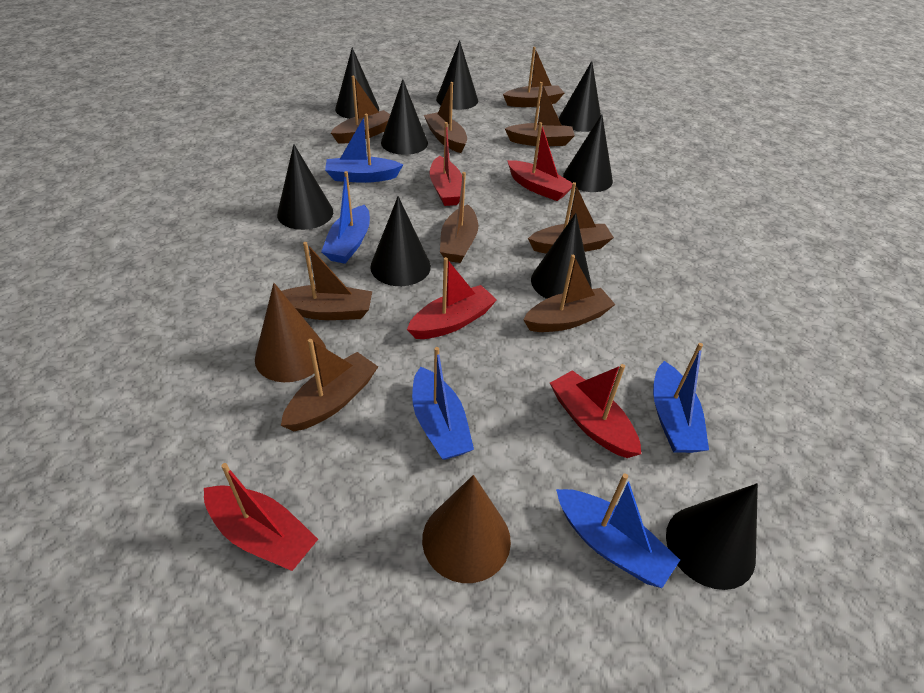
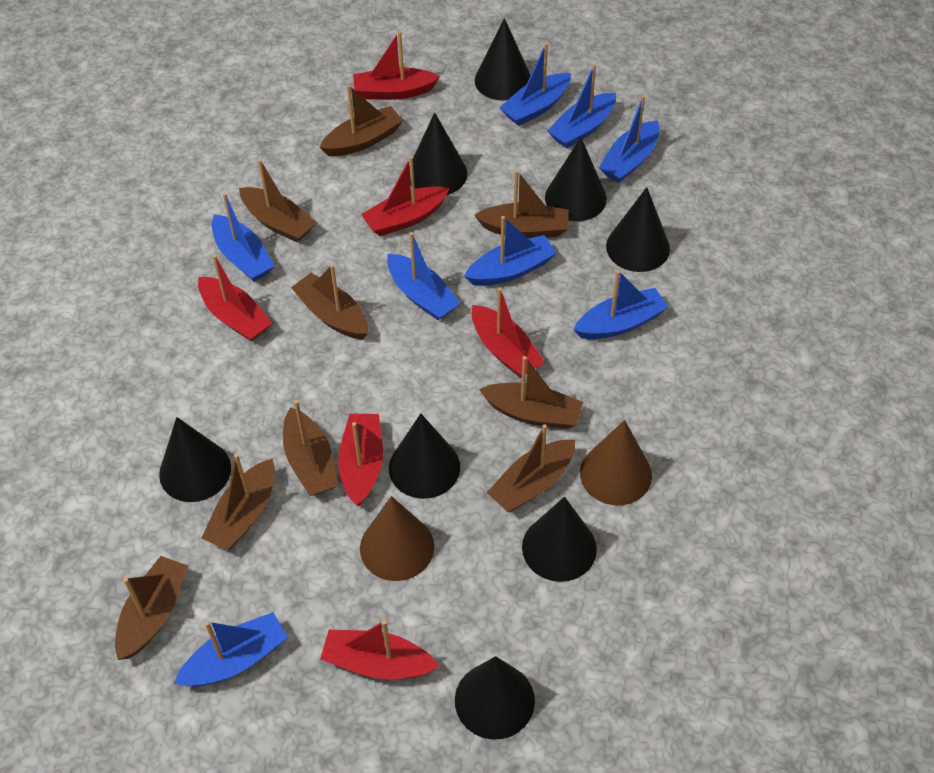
black cone: 9 -> 8
blue boat: 5 -> 8
red boat: 5 -> 6

